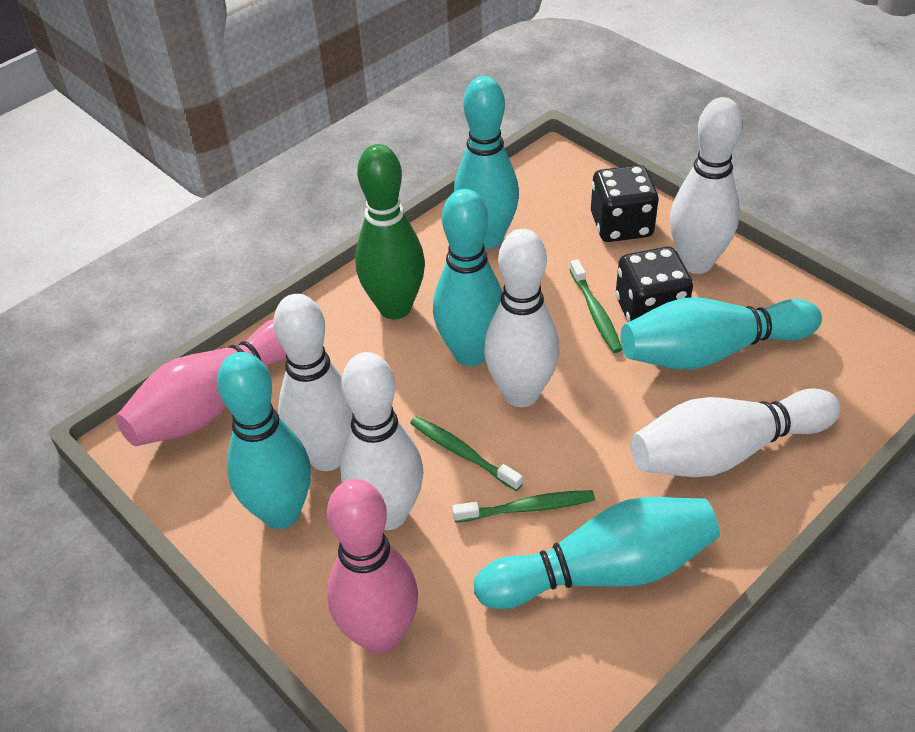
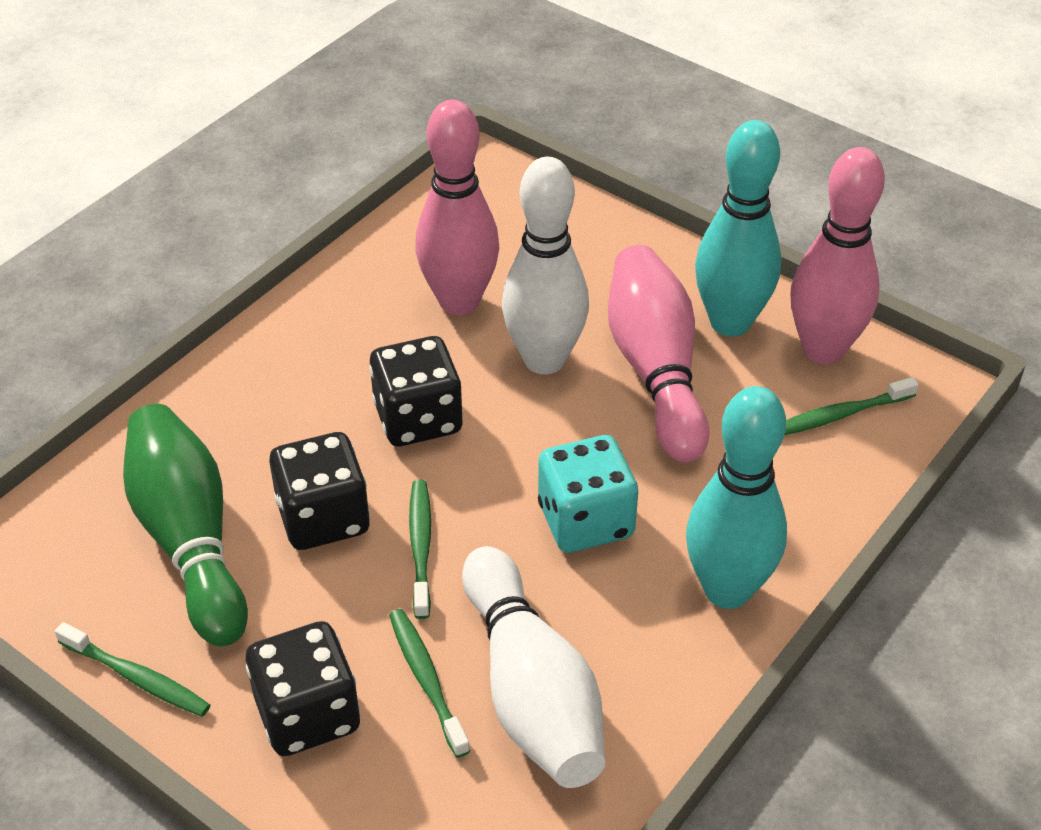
black dice: 2 -> 3
green toothbrush: 3 -> 4
pink bowling pin: 2 -> 3
turquoise bowling pin: 5 -> 2
turquoise dice: 0 -> 1
white bowling pin: 5 -> 2

